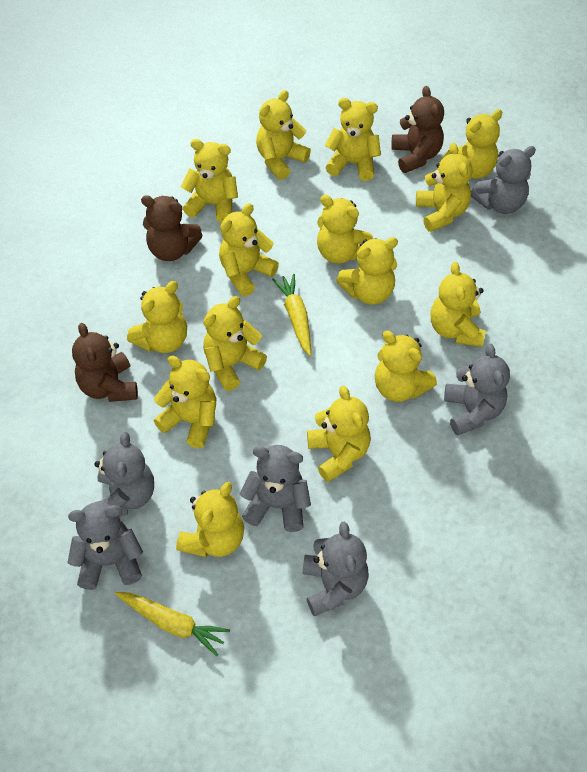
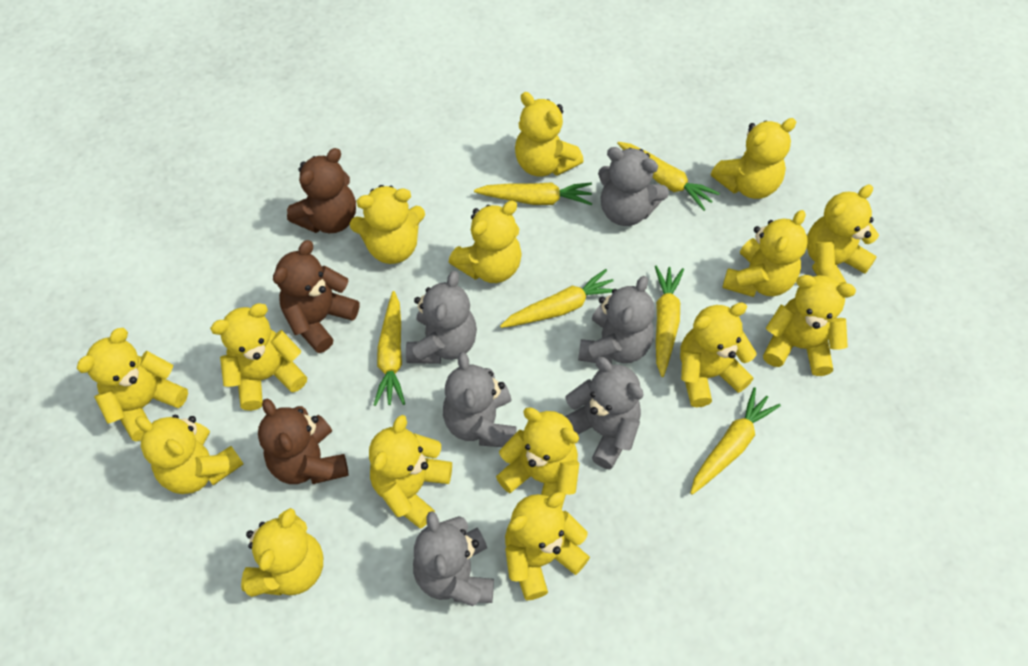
yellow carrot: 2 -> 6

